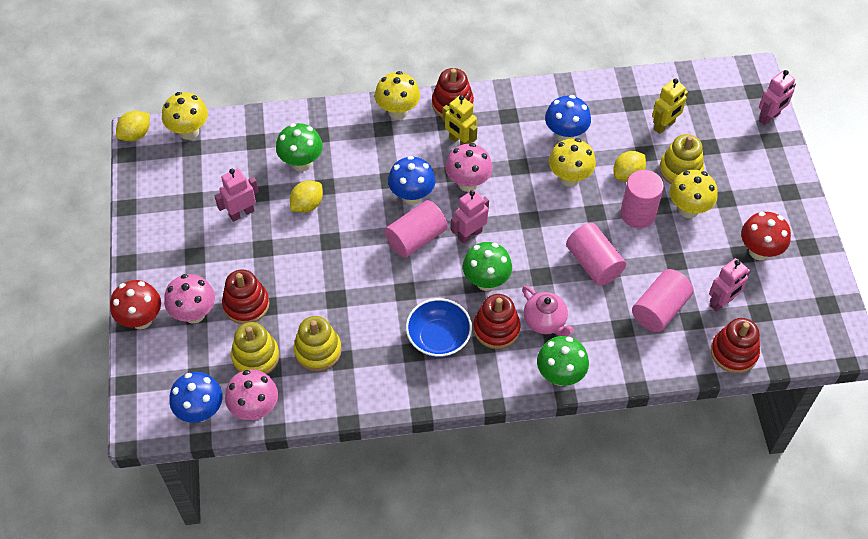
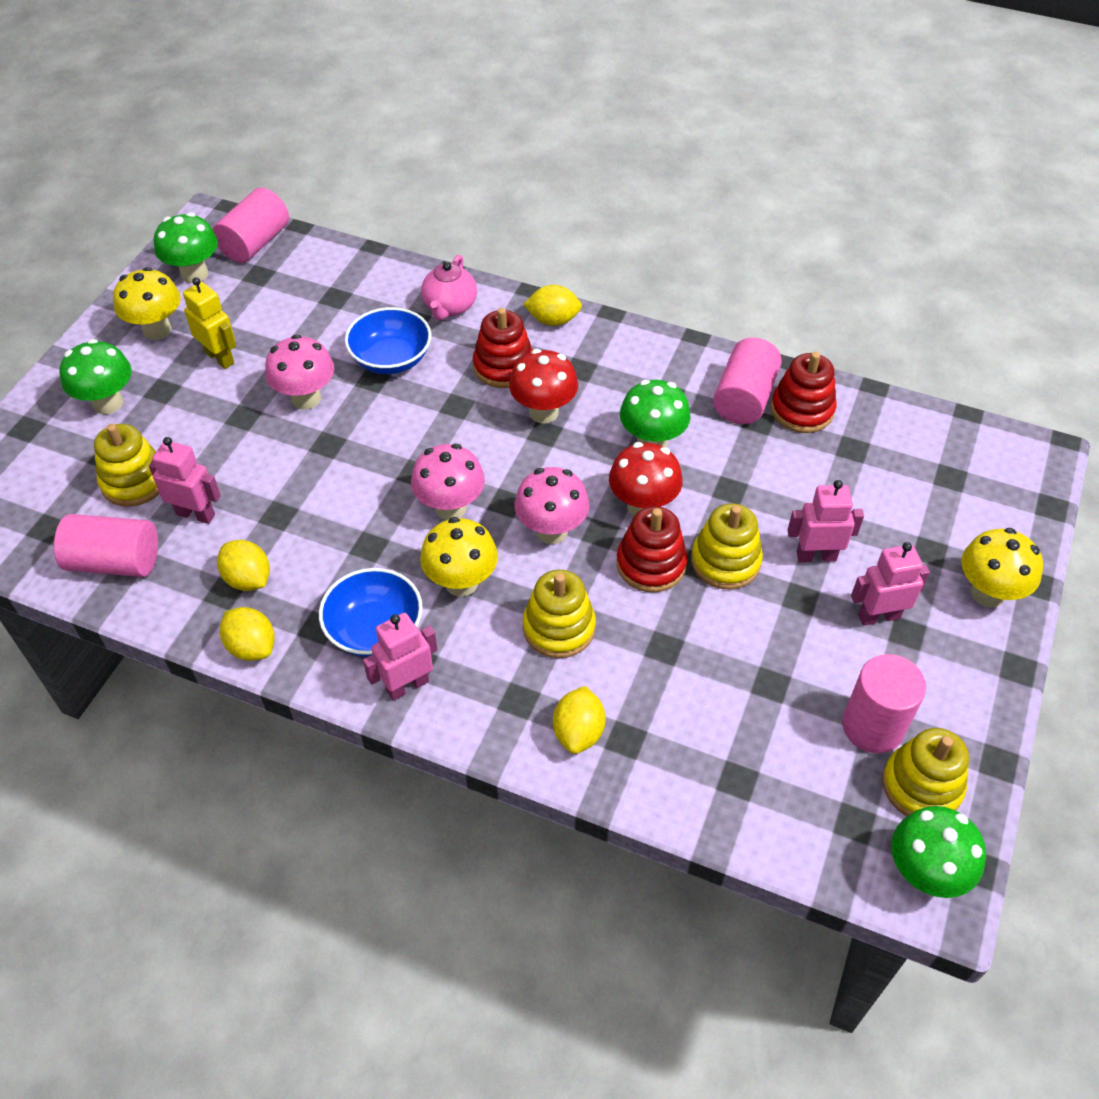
blue bowl: 1 -> 2
blue mushroom: 3 -> 0
green mushroom: 3 -> 4
red stacking toy: 4 -> 3
yellow lemon: 3 -> 4
yellow mushroom: 4 -> 3
yellow robot: 2 -> 1
yellow stacking toy: 3 -> 4

